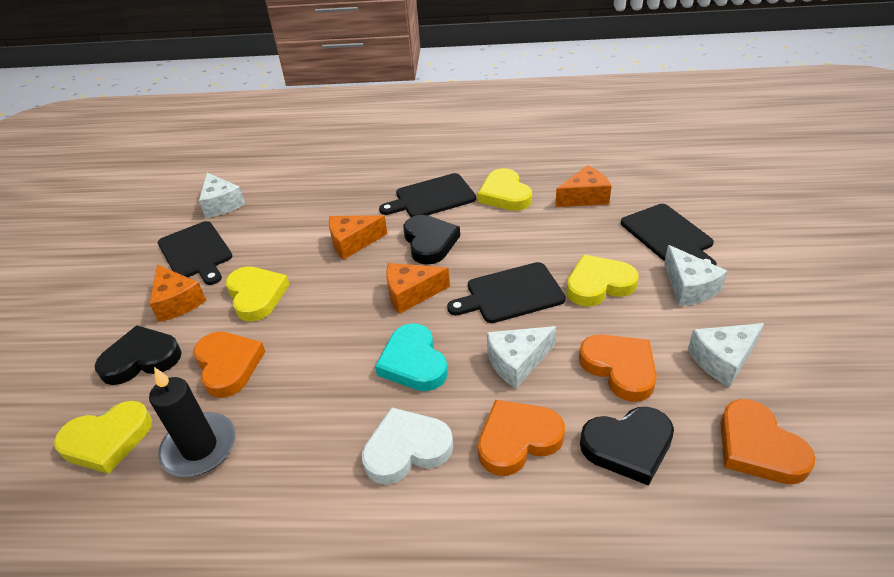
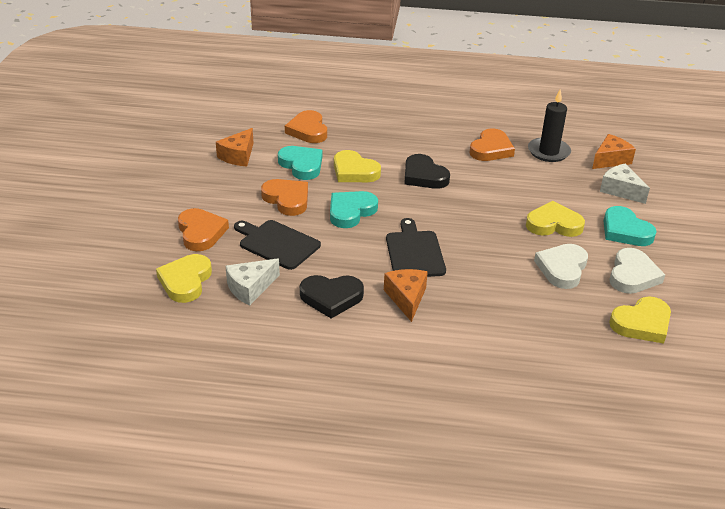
black cutting board: 4 -> 2
black heart: 3 -> 2
orange cheese: 4 -> 3
turquoise heart: 1 -> 3
white cheese: 4 -> 2
white heart: 1 -> 2

